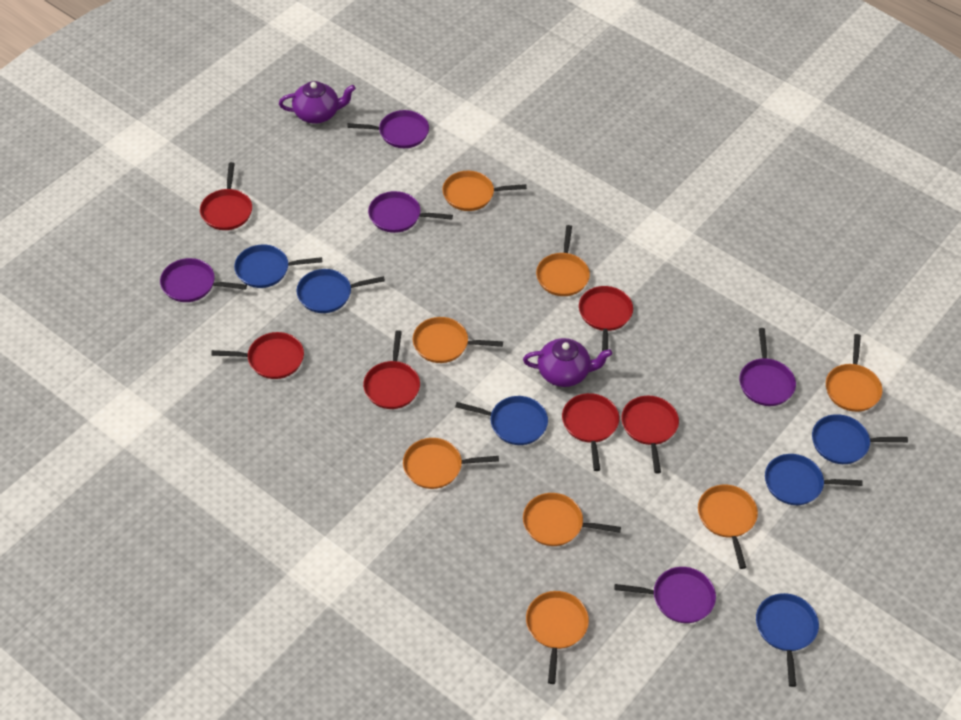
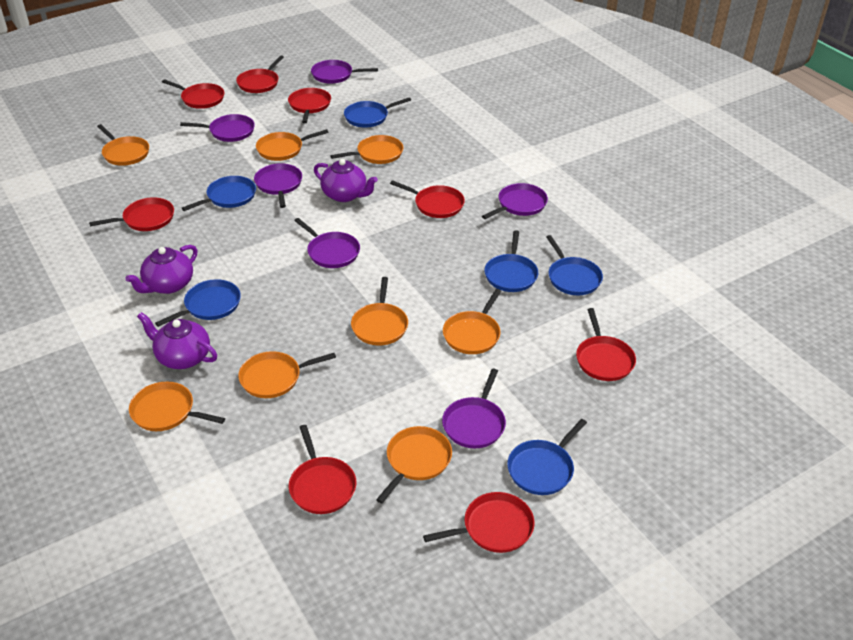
purple pan: 5 -> 6
purple teapot: 2 -> 3
red pan: 6 -> 8

